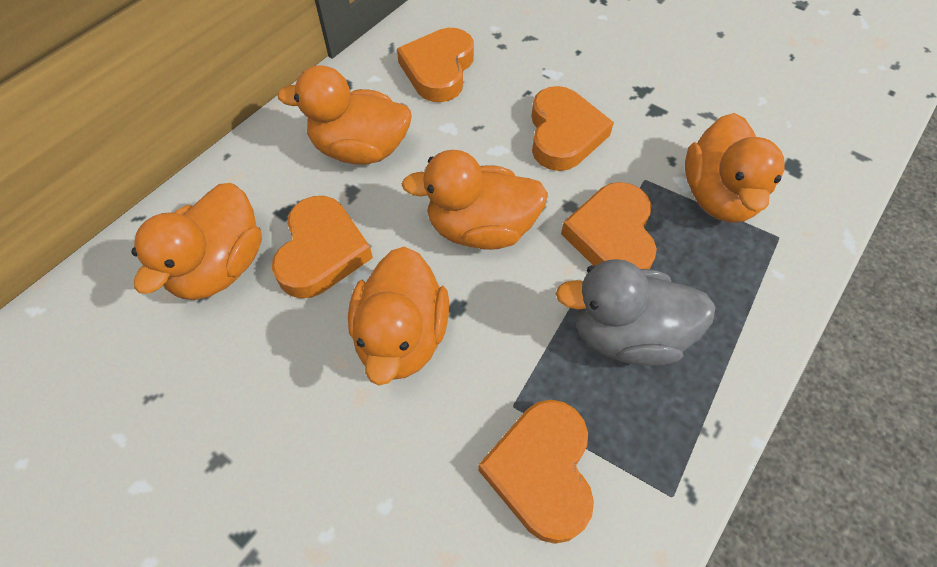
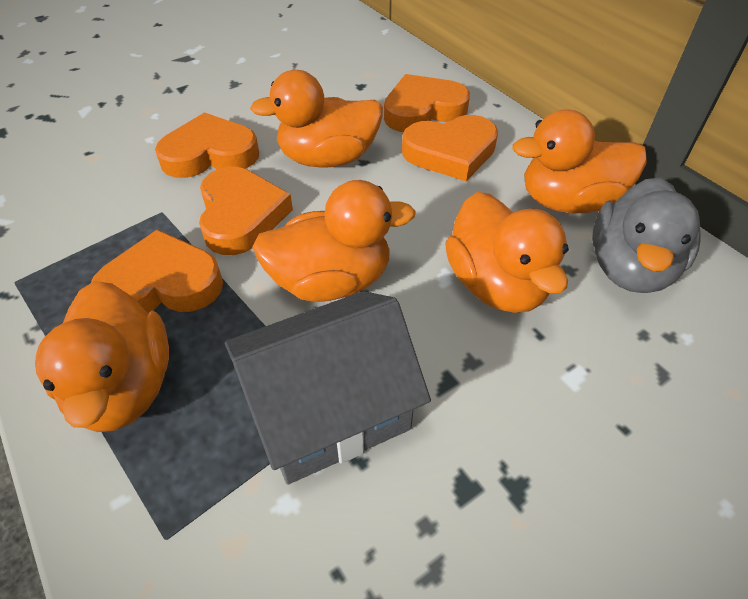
grey house: 0 -> 1

